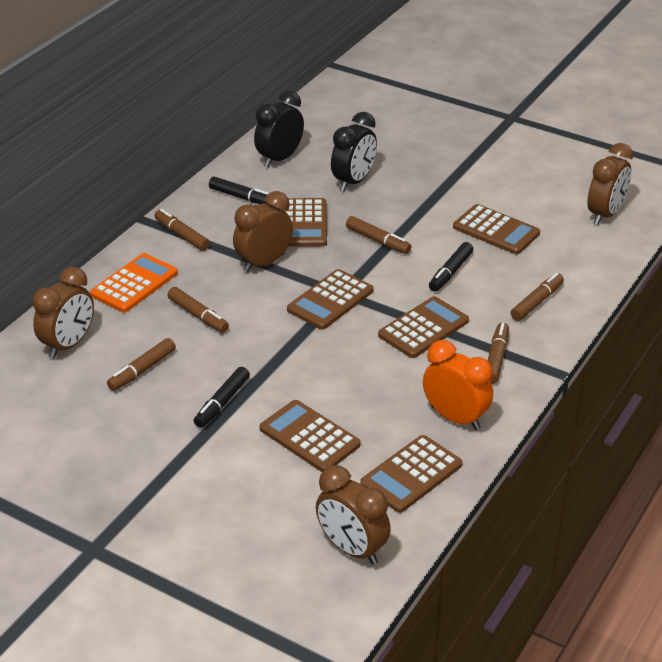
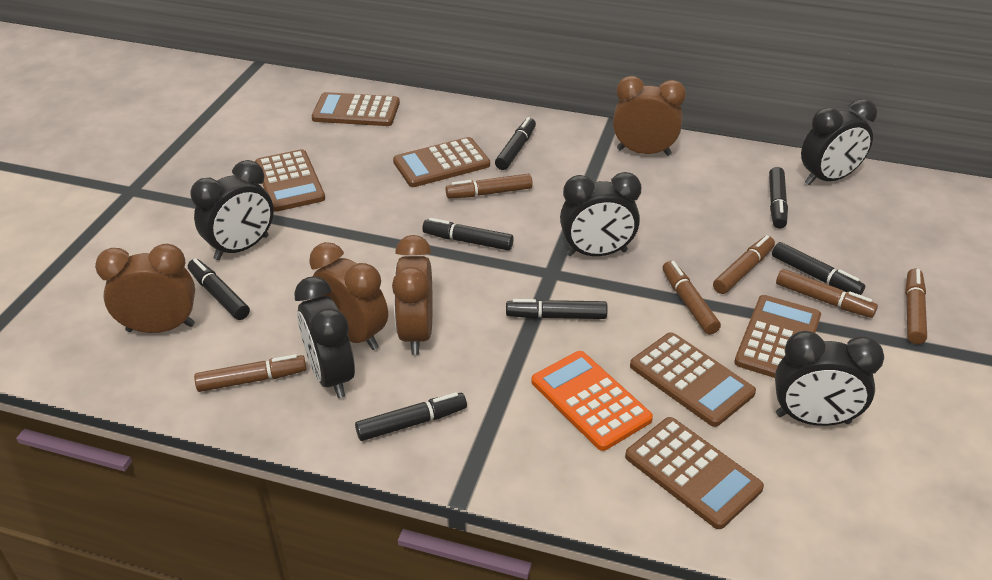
black clock: 2 -> 5
black marker: 3 -> 7
orange clock: 1 -> 0

